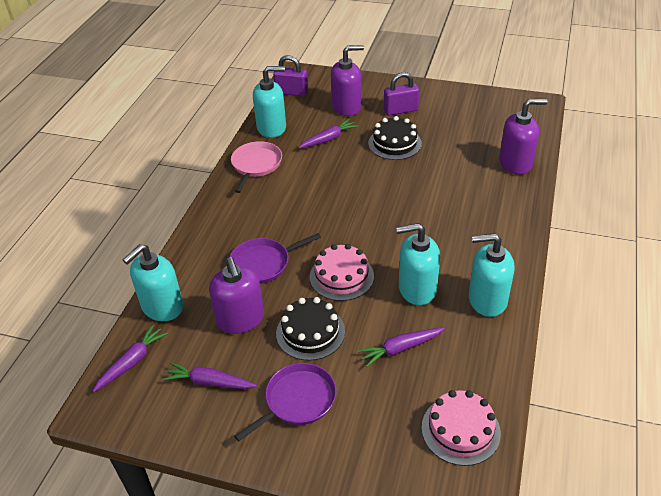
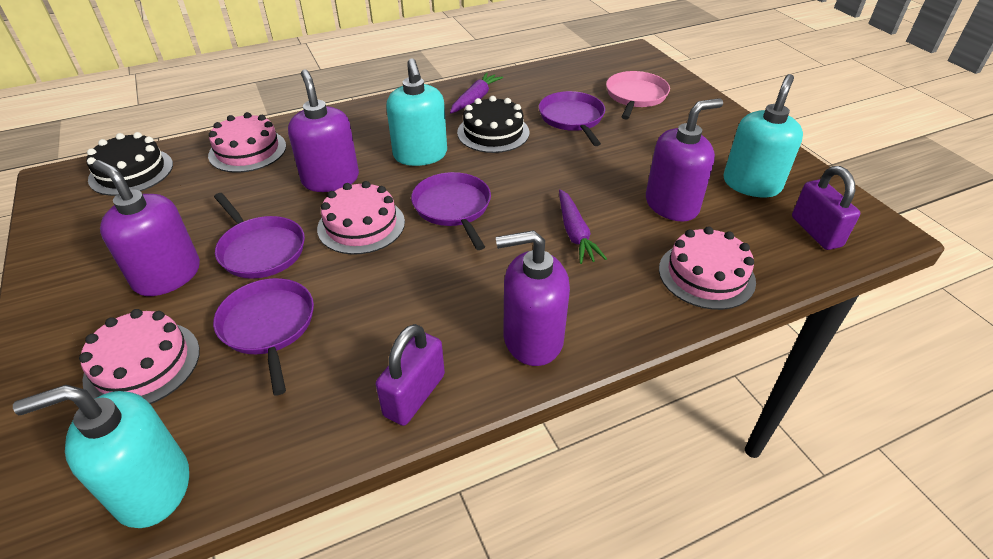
pink cake: 2 -> 4
purple carrot: 4 -> 2
purple pan: 2 -> 4
purple soap dispenser: 3 -> 4
turquoise soap dispenser: 4 -> 3

